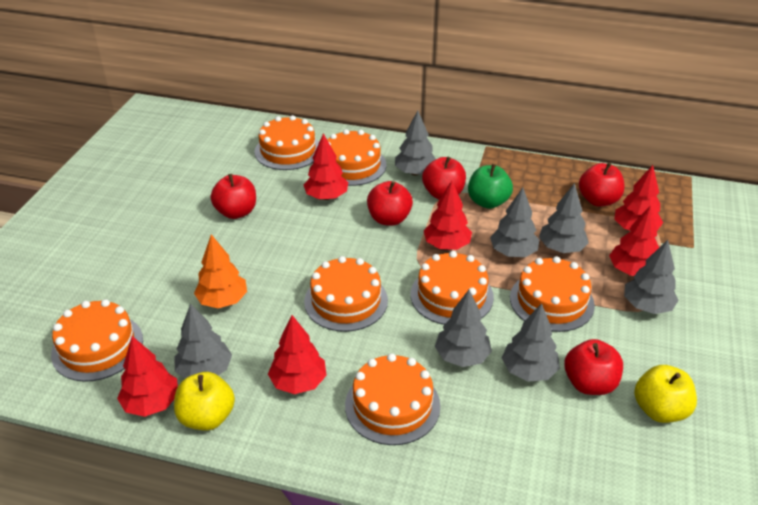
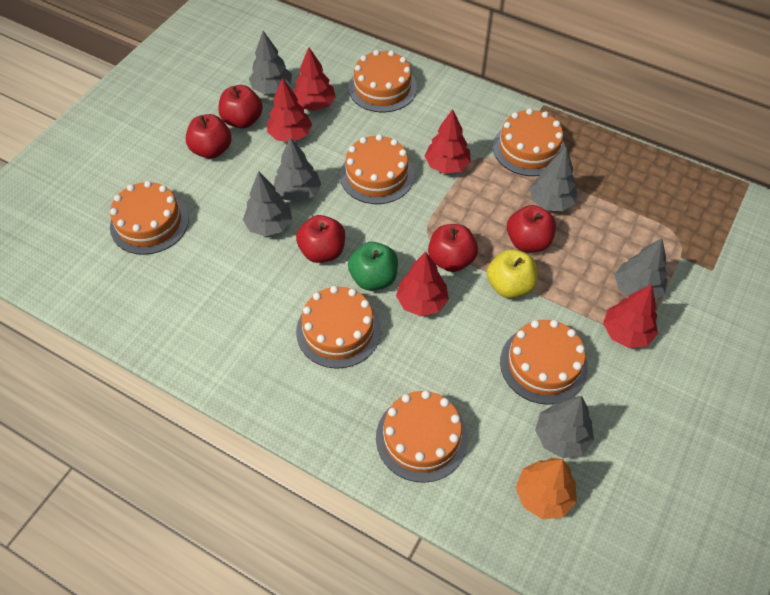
grey tree: 7 -> 6
red tree: 6 -> 5
yellow apple: 2 -> 1

